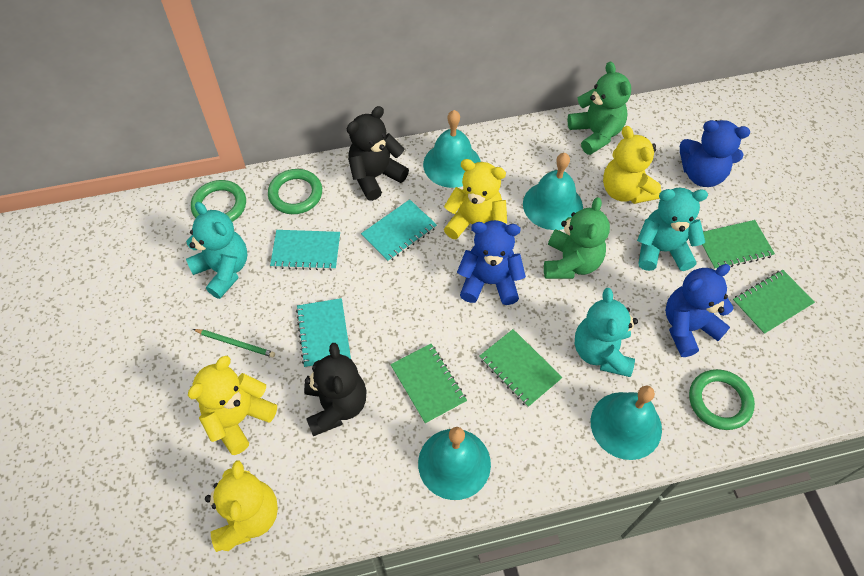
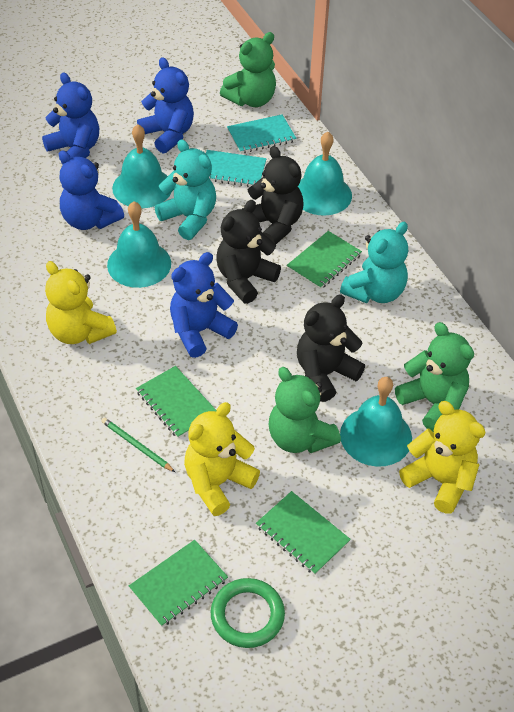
black teddy bear: 2 -> 3
blue teddy bear: 3 -> 4
green ring: 3 -> 1
green teddy bear: 2 -> 3
turquoise notebook: 3 -> 2
turquoise teddy bear: 3 -> 2
yellow teddy bear: 4 -> 3

